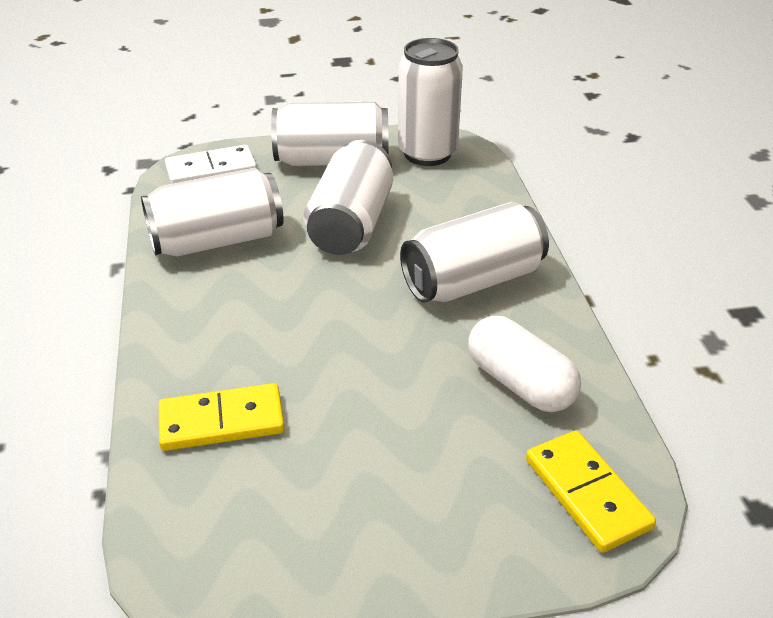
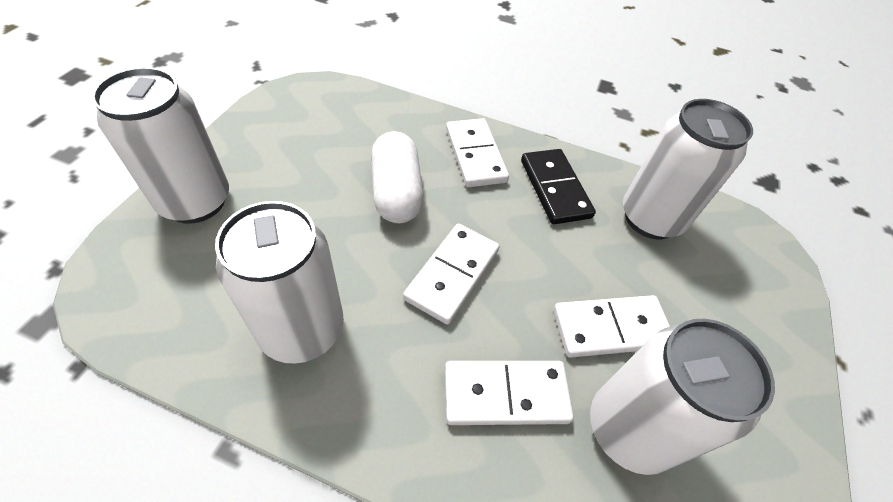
black domino: 0 -> 1
white can: 5 -> 4
white domino: 1 -> 4
yellow domino: 2 -> 0

